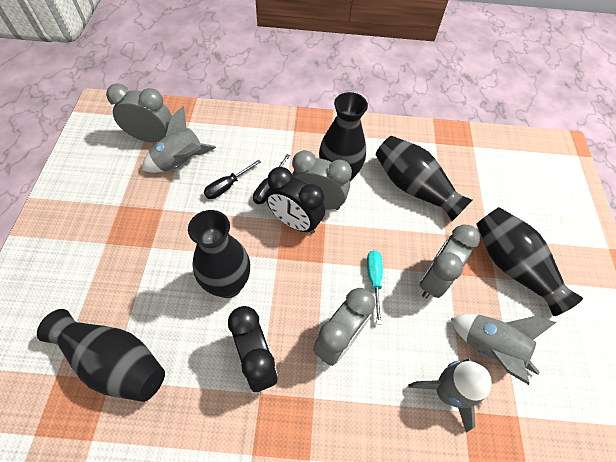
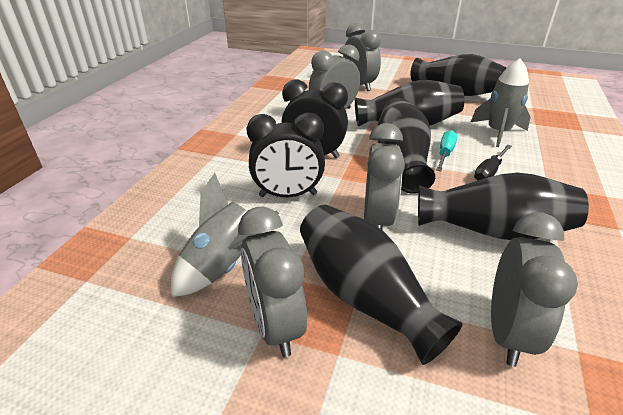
black screwdriver: 2 -> 1
grey clock: 4 -> 5
grey rocket: 3 -> 2

